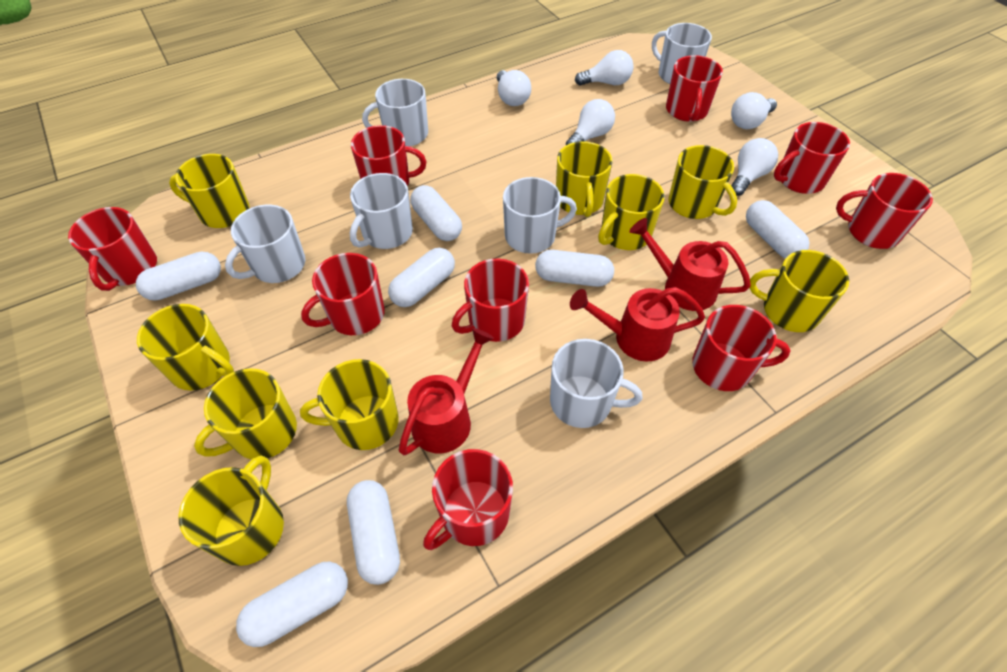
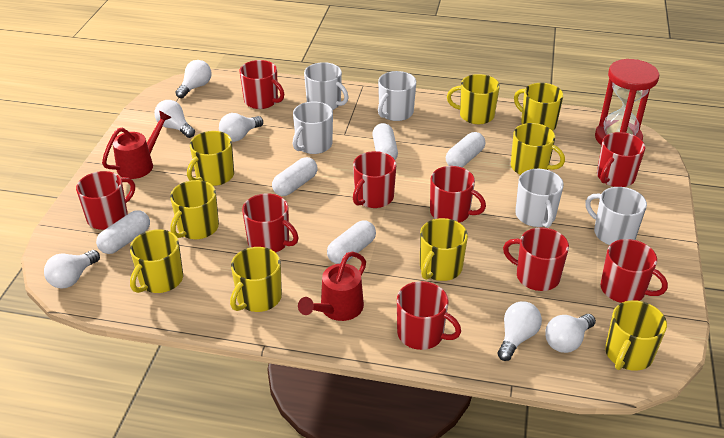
red hourglass: 0 -> 1
red watering can: 3 -> 2
white capsule: 7 -> 5
white light bulb: 5 -> 6
white mug: 6 -> 5

